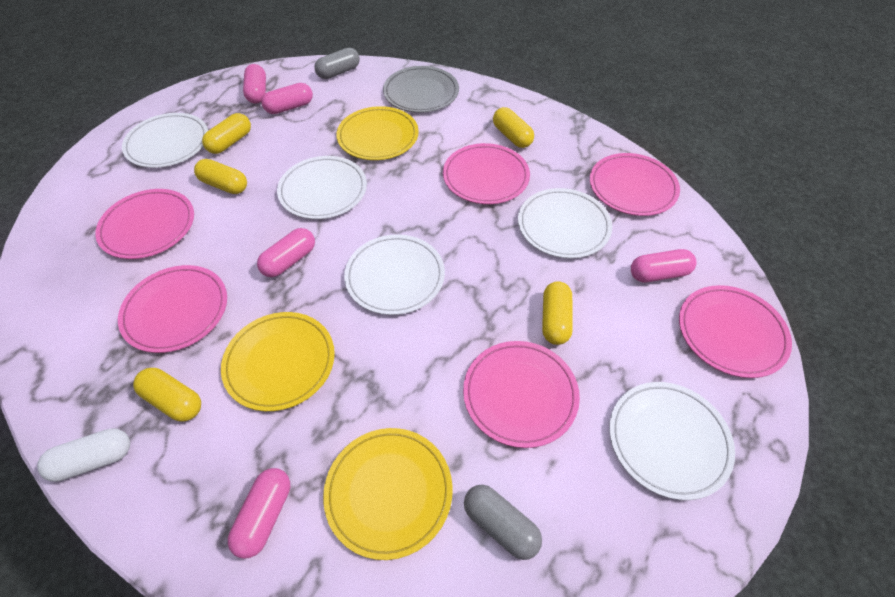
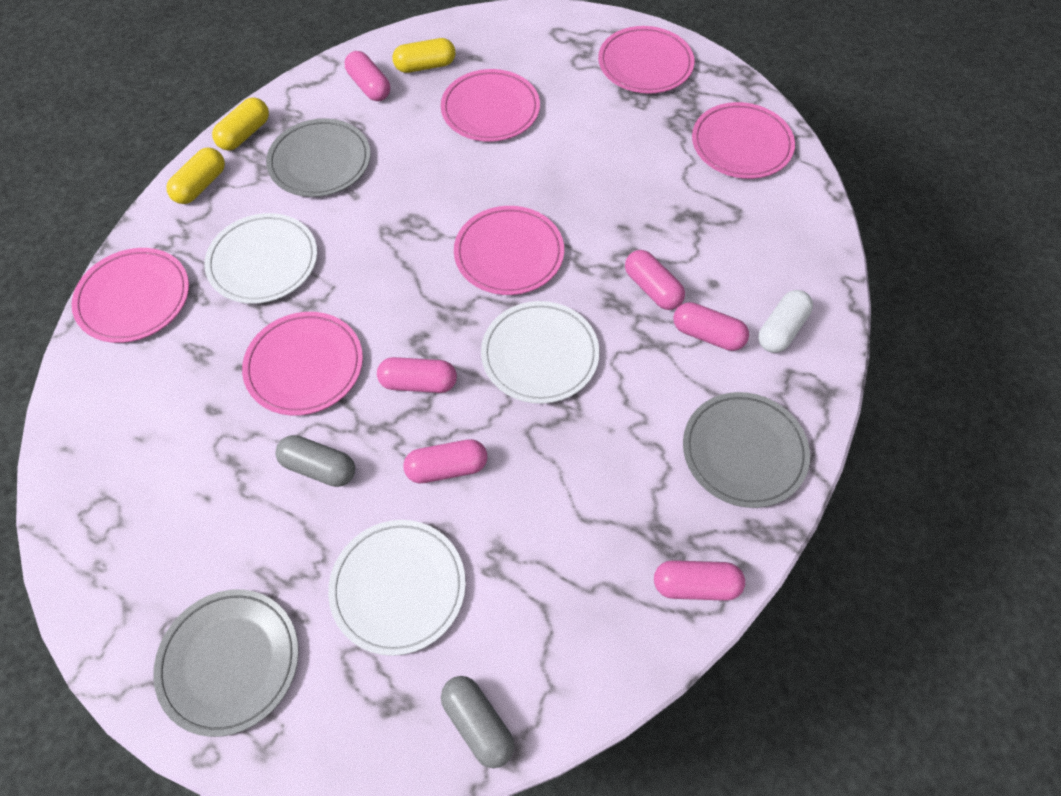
grey plate: 1 -> 3
pink capsule: 5 -> 6
white plate: 5 -> 3
yellow capsule: 5 -> 3
yellow plate: 3 -> 0

